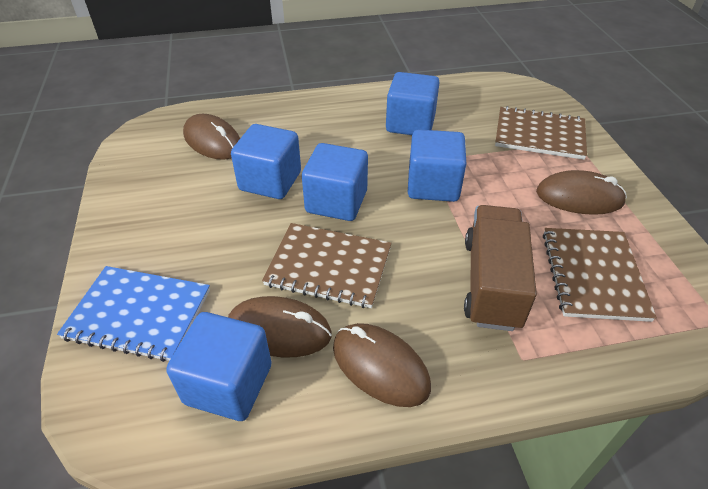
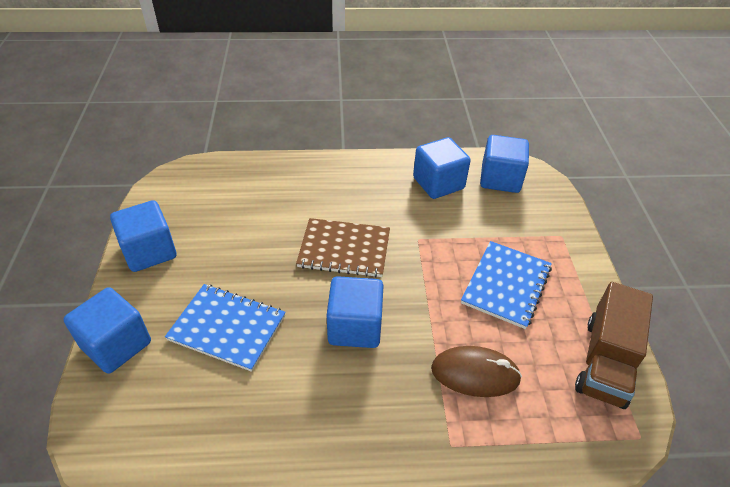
blue notebook: 1 -> 2
brown mouse: 4 -> 1
brown notebook: 3 -> 1

